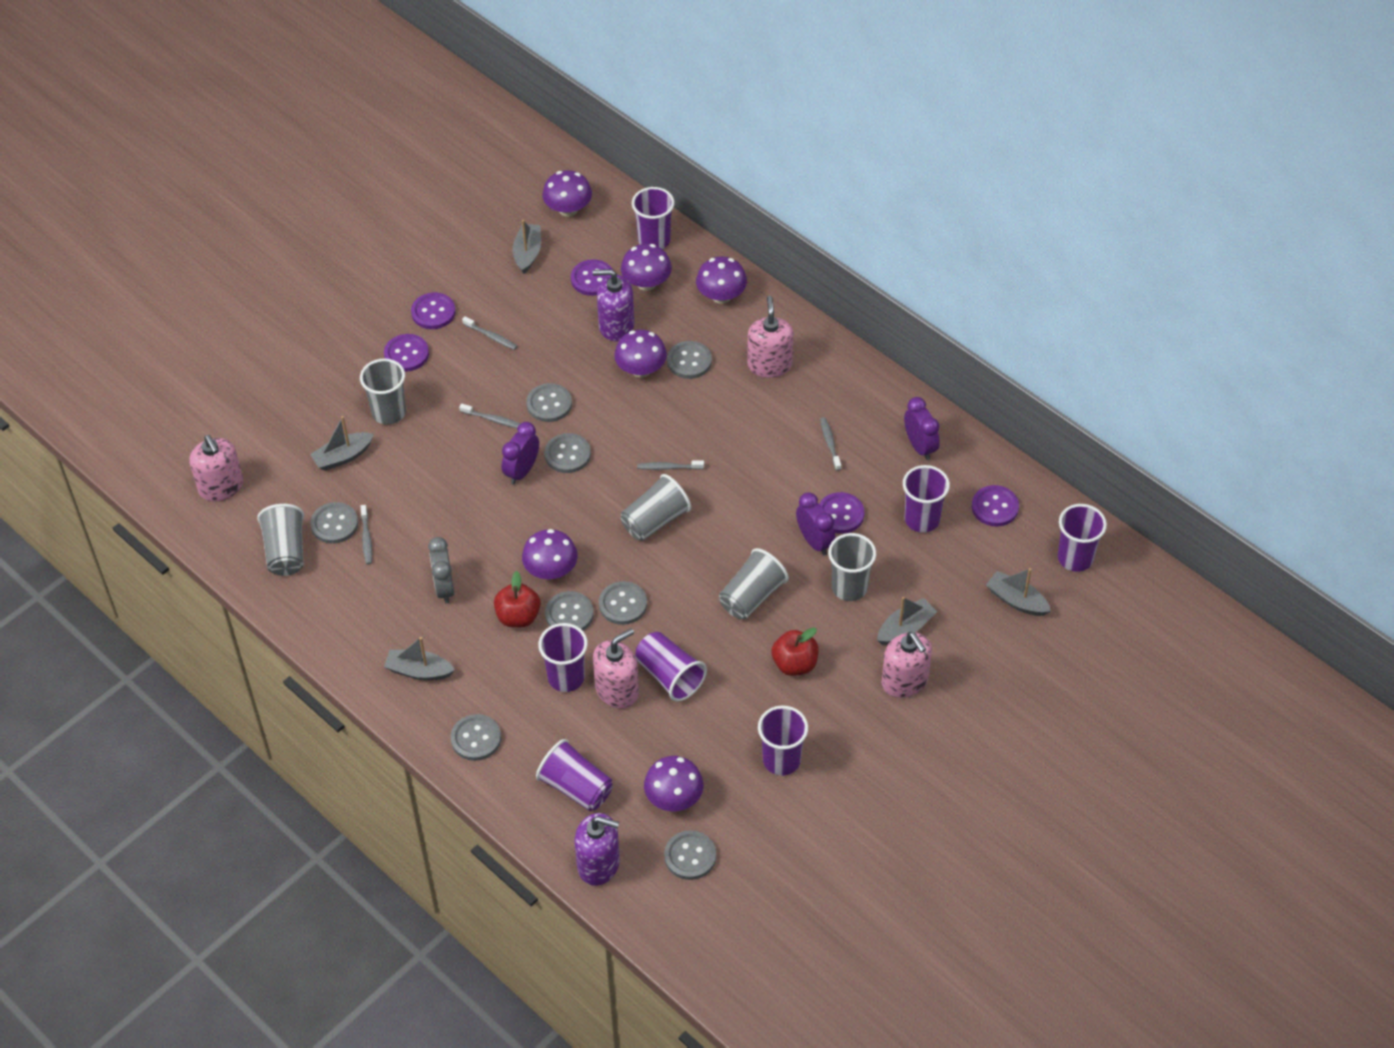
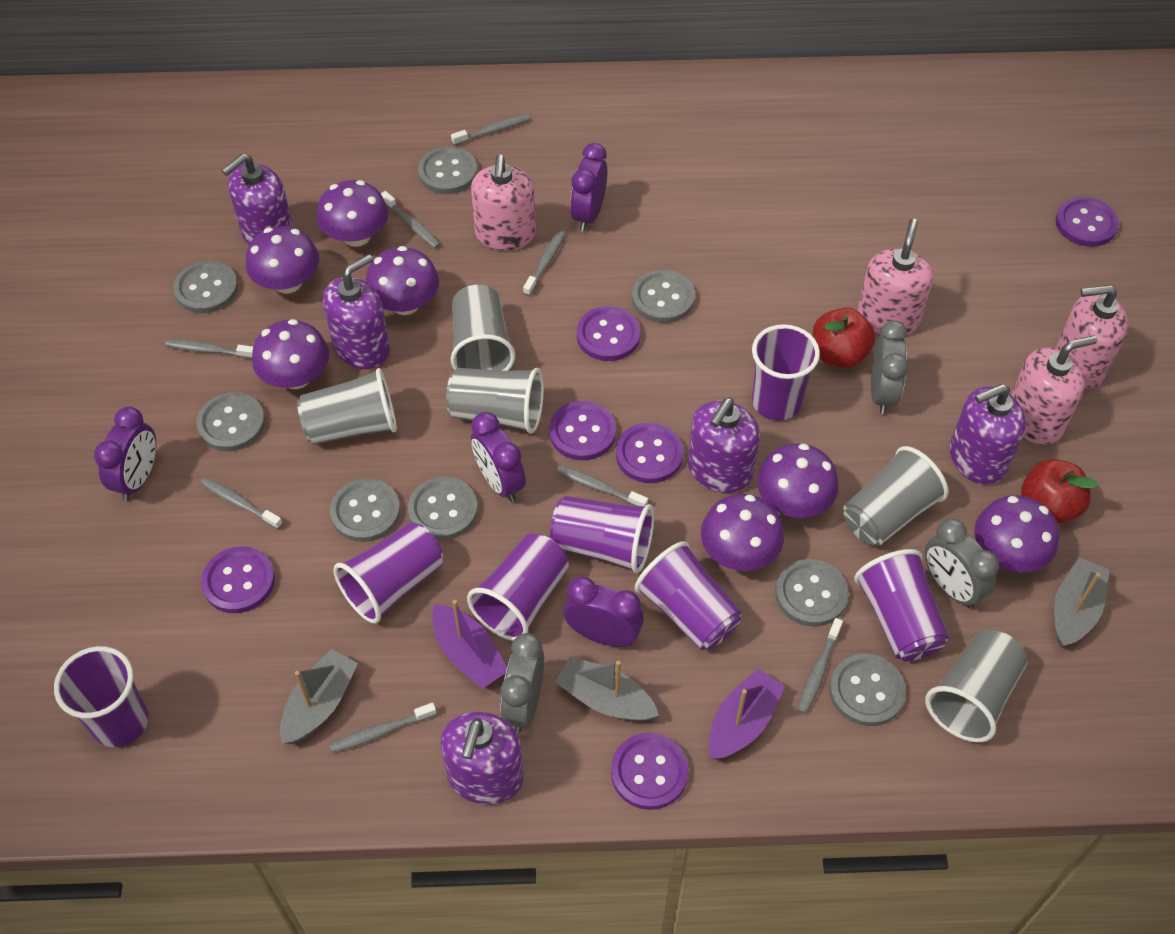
grey boat: 5 -> 3
grey clock: 1 -> 3
grey toothbrush: 5 -> 8
purple boat: 0 -> 2
purple button: 5 -> 6
purple clock: 3 -> 4
purple mushroom: 6 -> 7
purple soap dispenser: 2 -> 5

